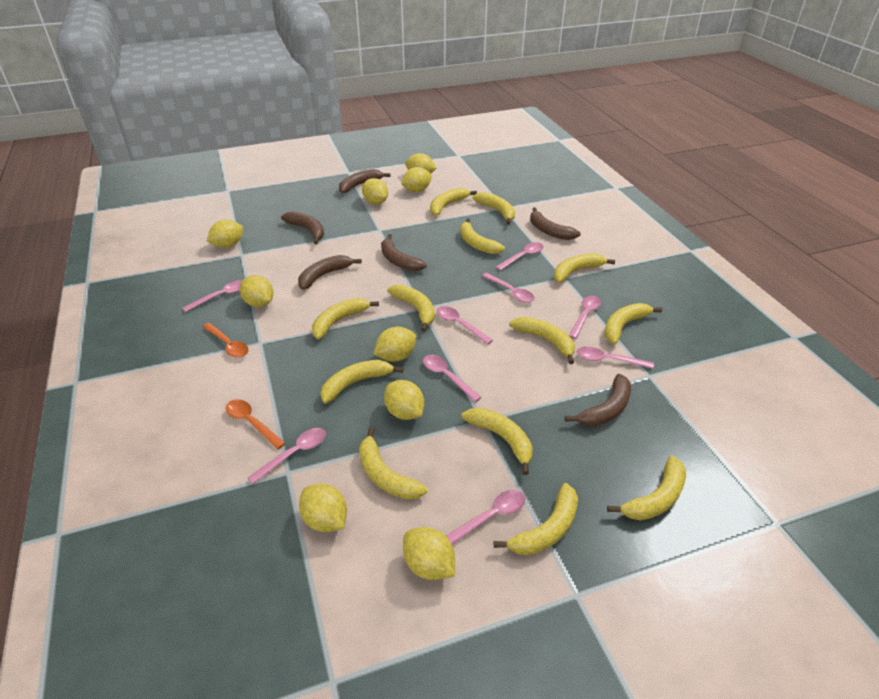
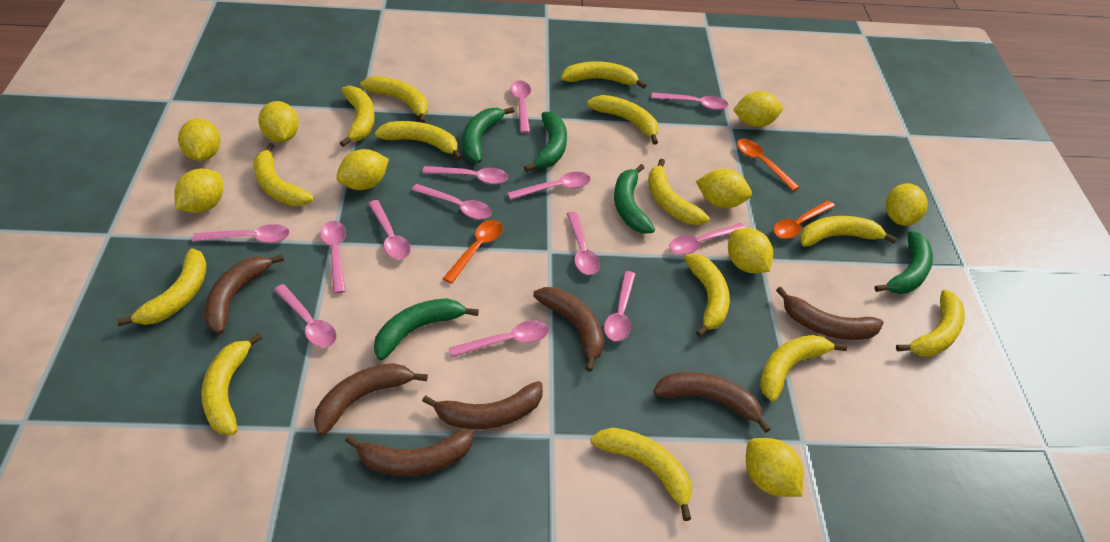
brown banana: 6 -> 7
green banana: 0 -> 5
orange spoon: 2 -> 3
pink spoon: 9 -> 13
yellow banana: 13 -> 14

